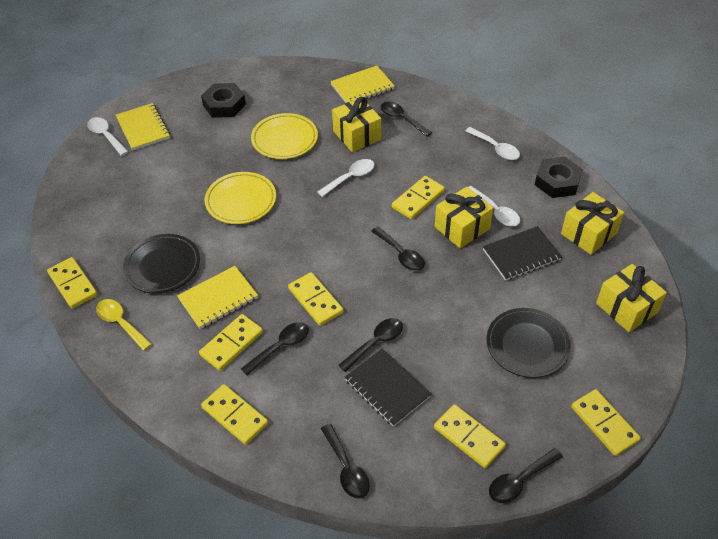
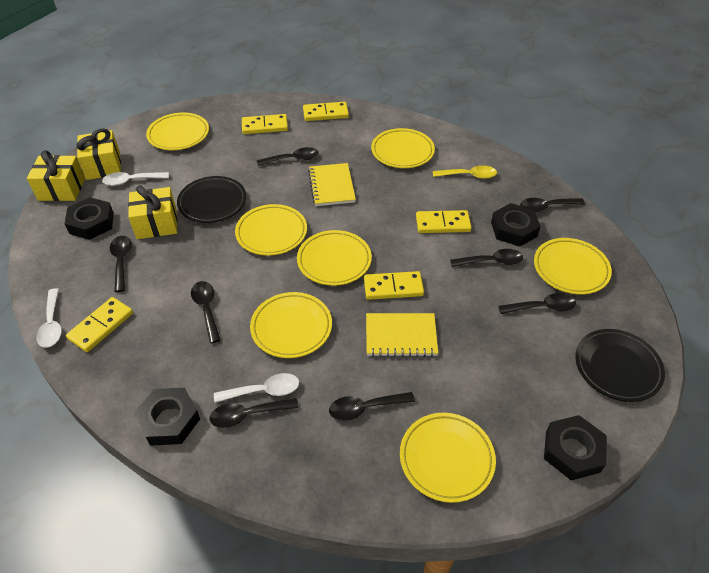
black notebook: 2 -> 0
black nut: 2 -> 4
black spoon: 6 -> 8
white spoon: 4 -> 3
yellow domino: 7 -> 5
yellow gift: 4 -> 3
yellow notebook: 3 -> 2
yellow plate: 2 -> 7

